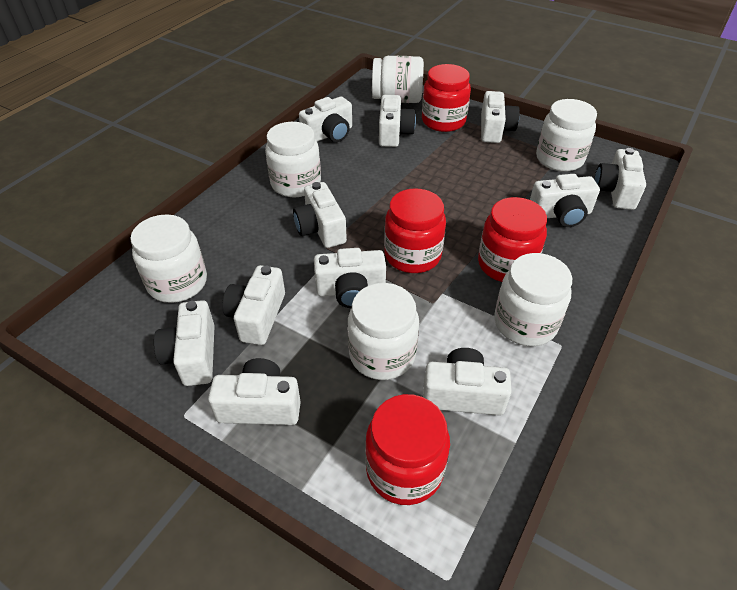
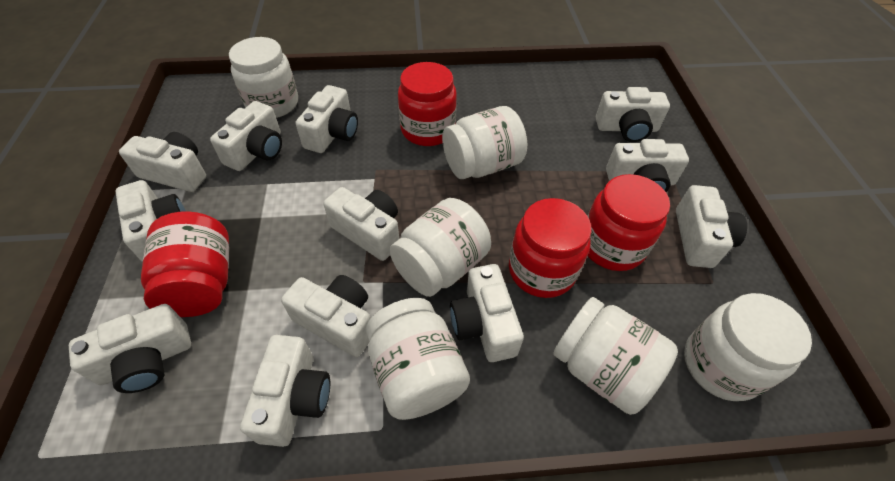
white camera: 11 -> 12

